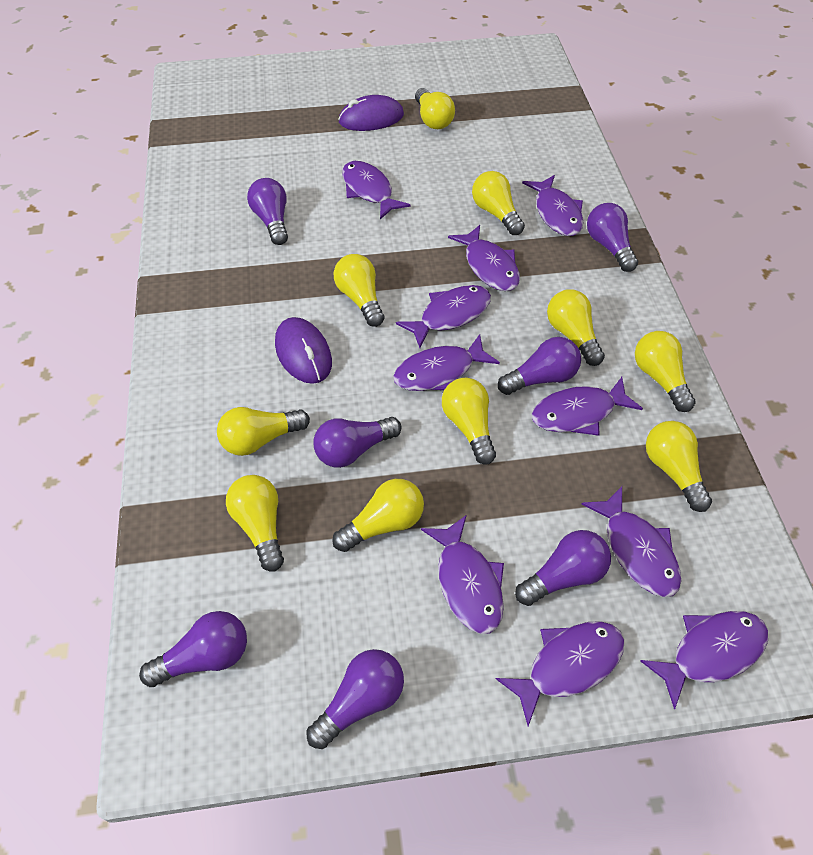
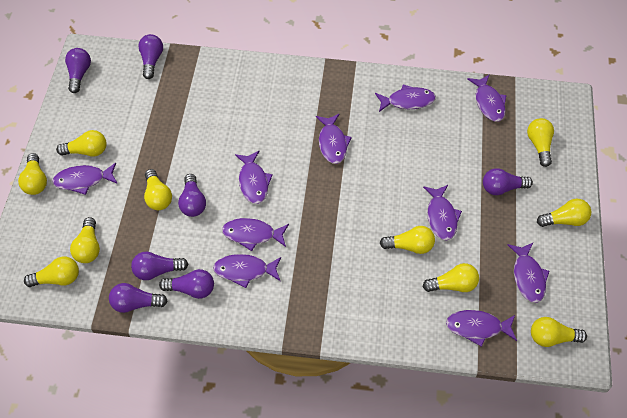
purple mouse: 2 -> 0

